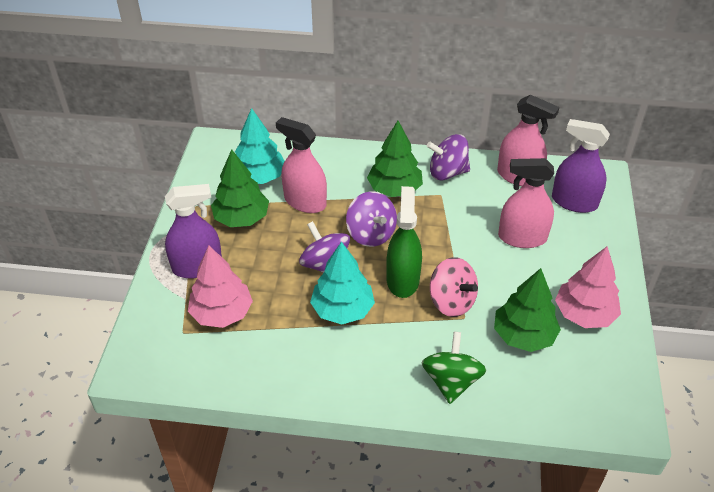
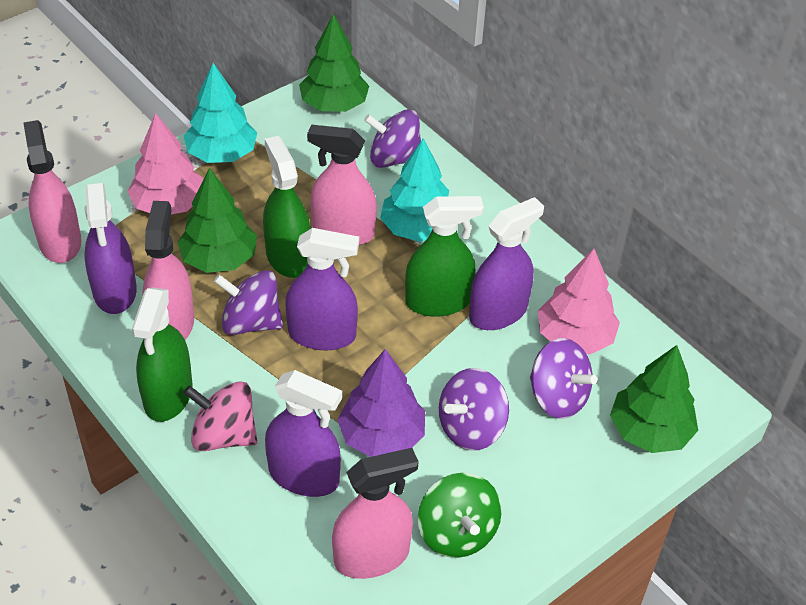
green spray bottle: 1 -> 3
pink spray bottle: 3 -> 4
purple spinning top: 3 -> 4
purple spray bottle: 2 -> 4
purple tree: 0 -> 1

